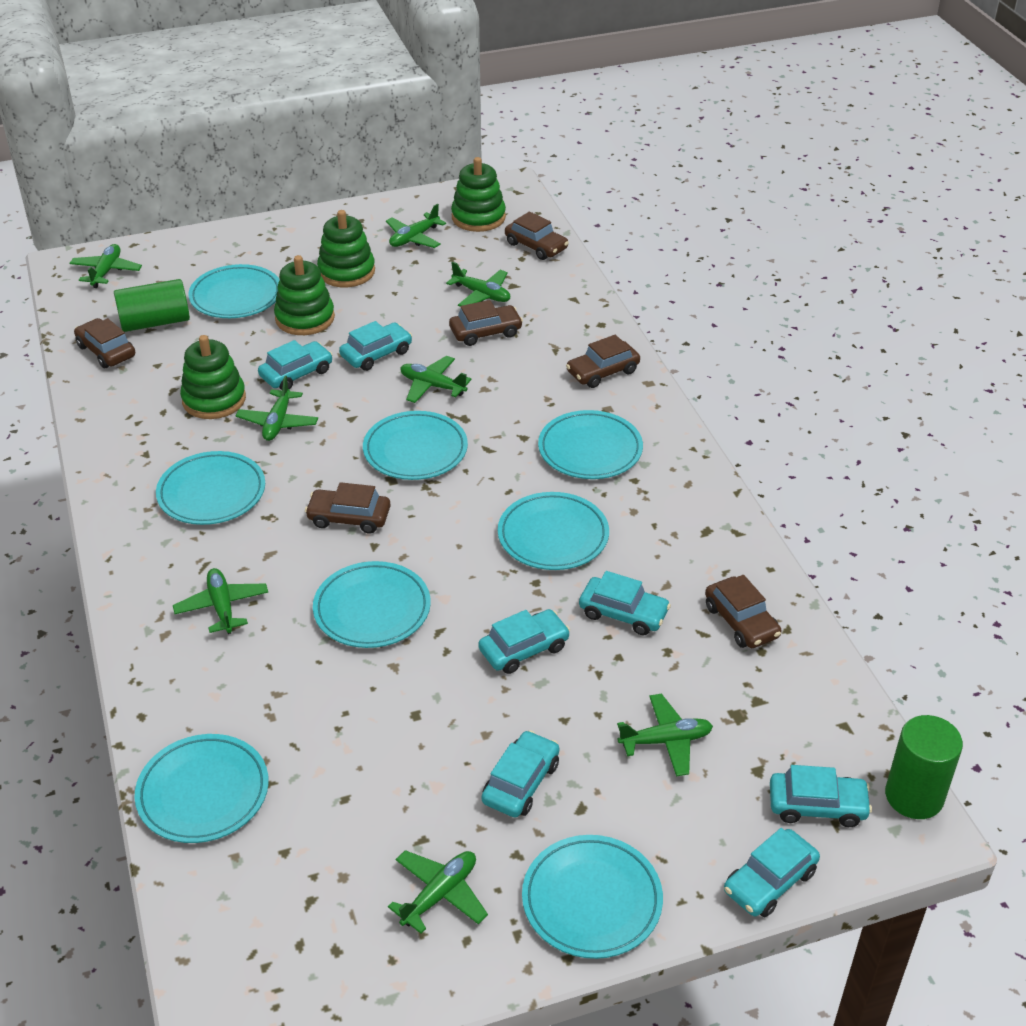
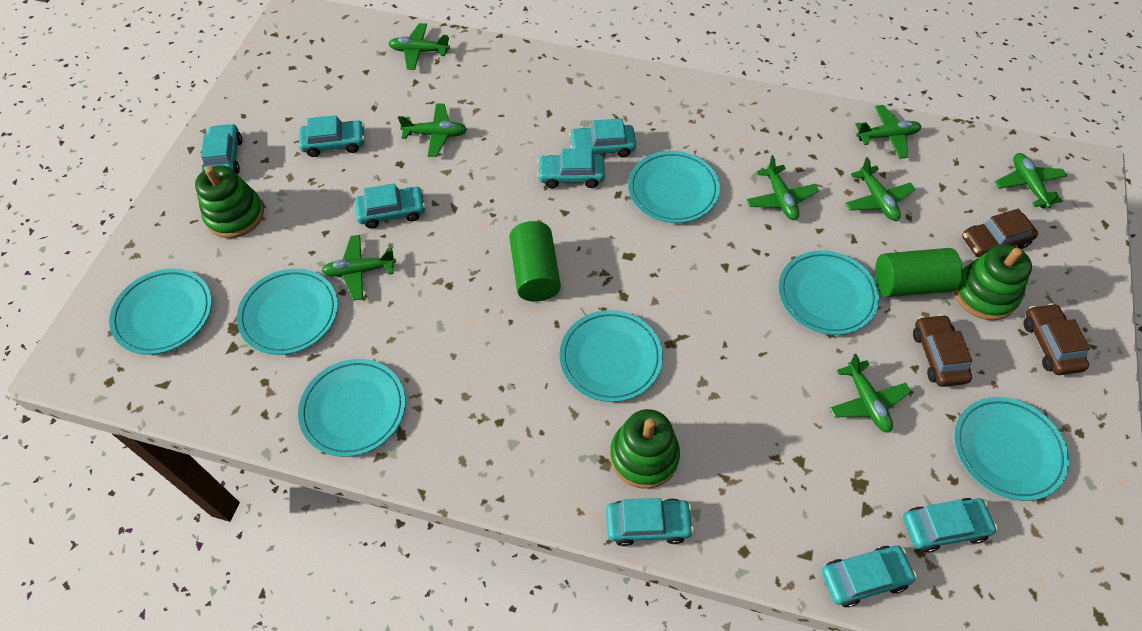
brown car: 6 -> 3
green stacking toy: 4 -> 3
turquoise car: 7 -> 8
turquoise plate: 8 -> 7

